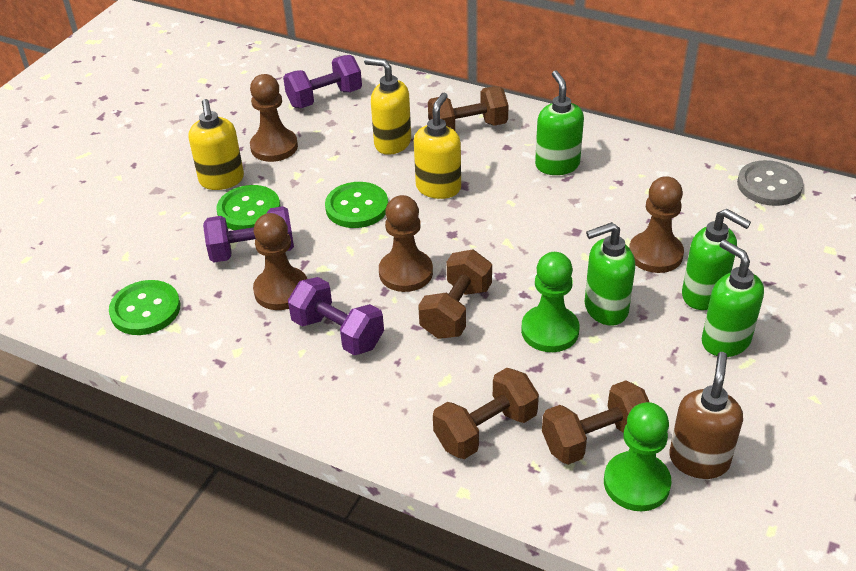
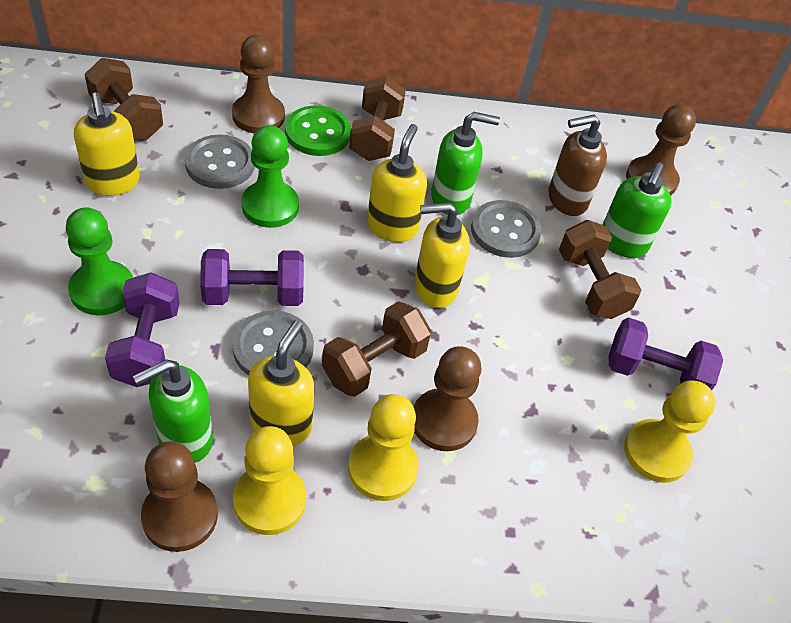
green button: 3 -> 1
green soap dispenser: 4 -> 3
grey button: 1 -> 3
yellow pawn: 0 -> 3
yellow soap dispenser: 3 -> 4

